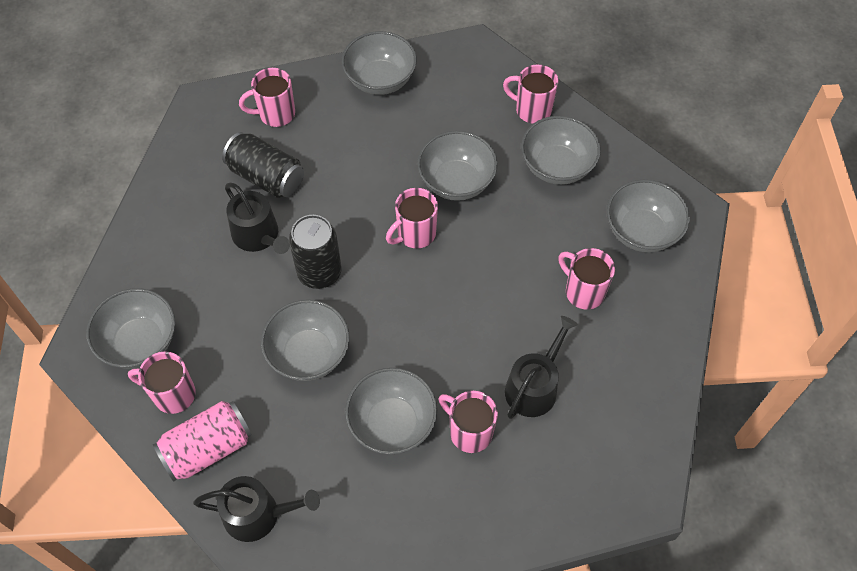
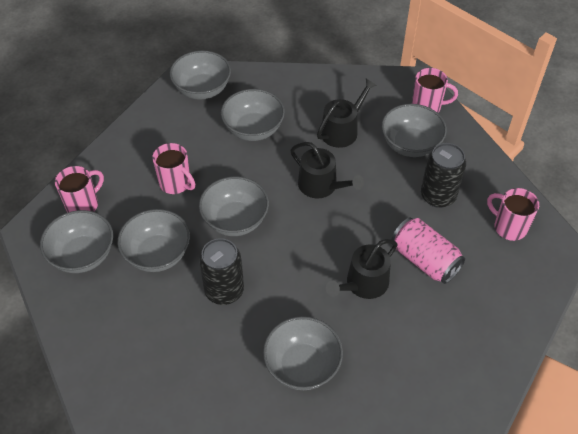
pink mug: 6 -> 4

